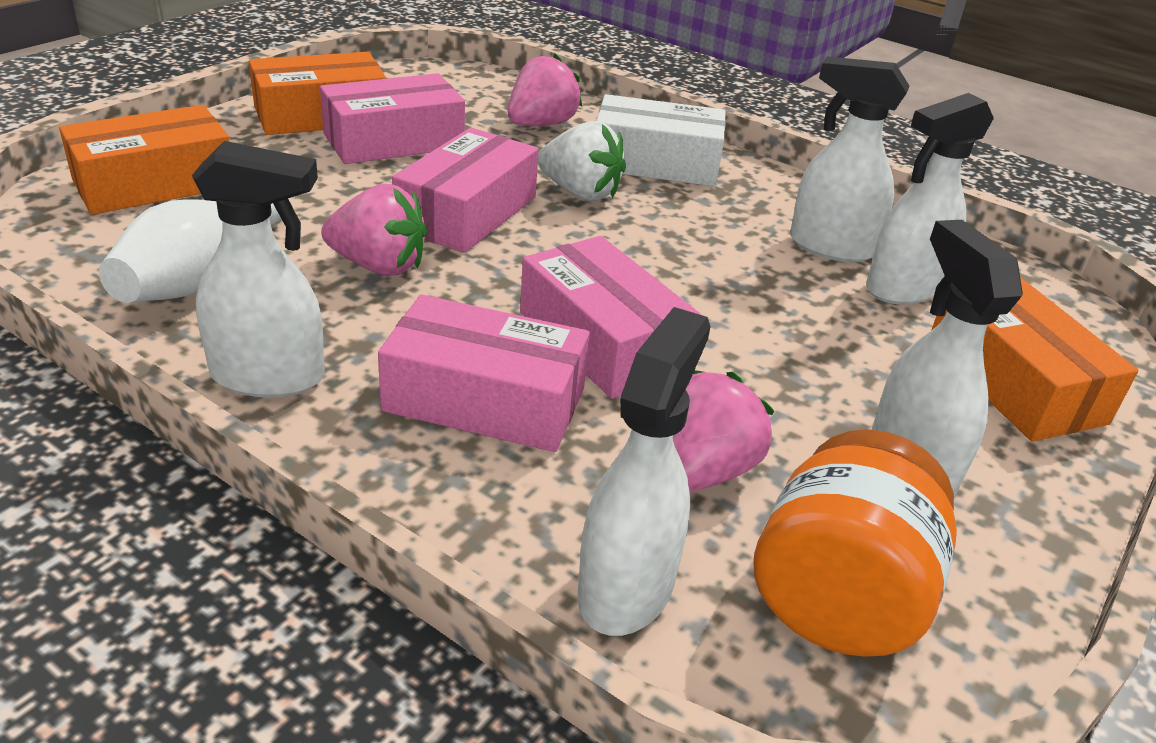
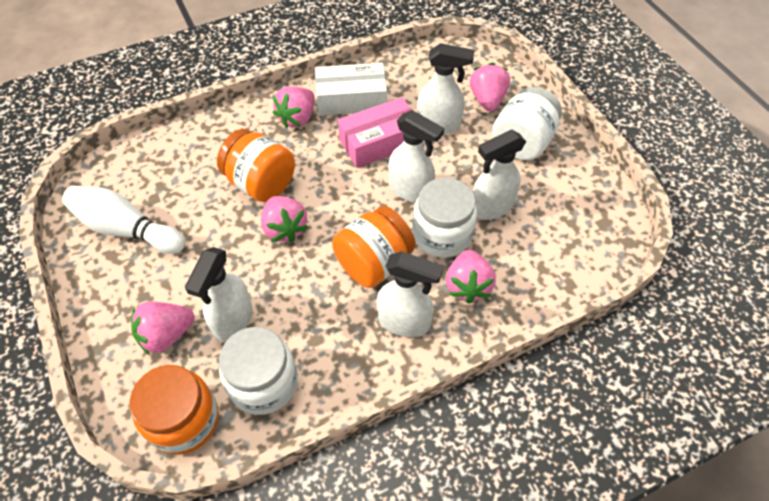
orange box: 3 -> 0
orange jar: 1 -> 3
pink box: 4 -> 1
pink strawberry: 3 -> 5
white jar: 0 -> 3
white strawberry: 1 -> 0

